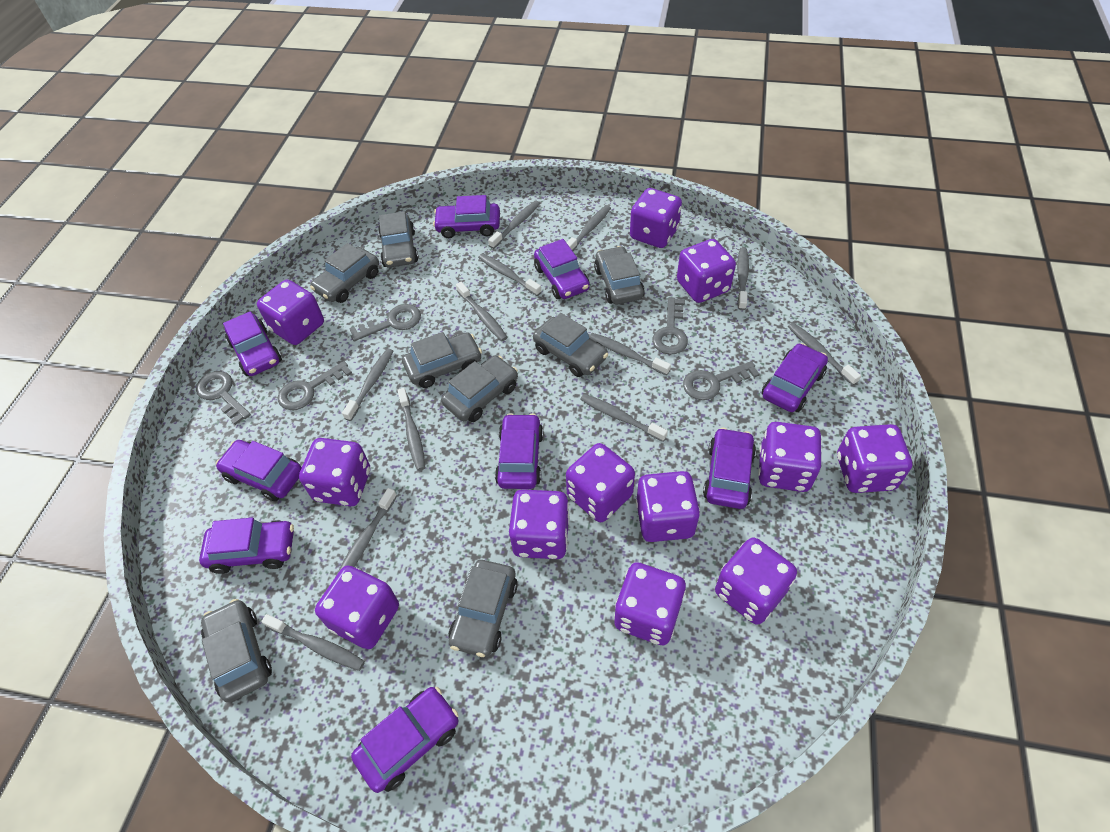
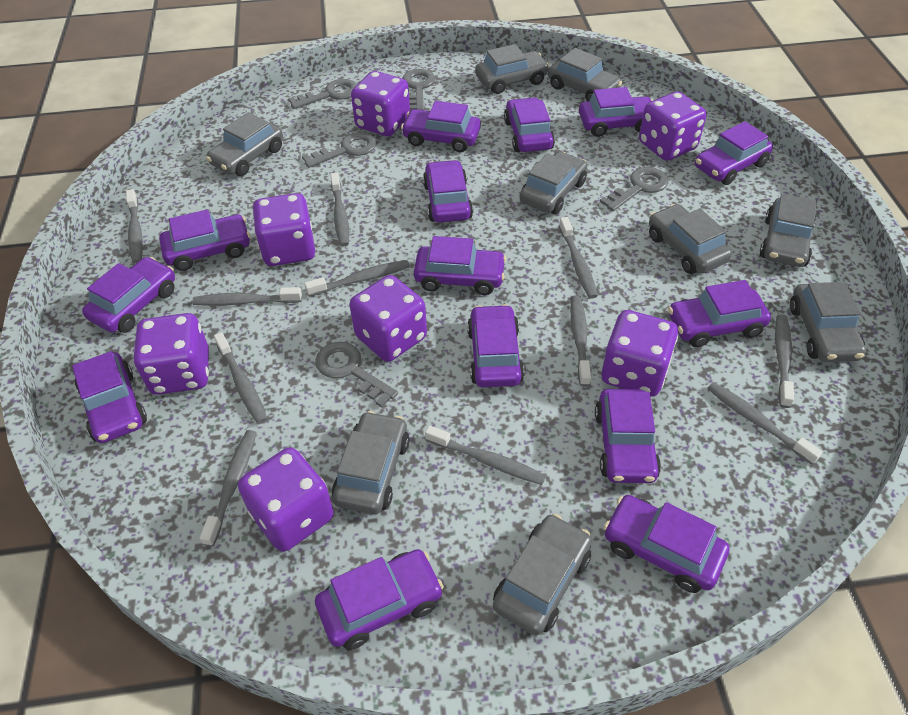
grey car: 8 -> 9
grey toothbrush: 12 -> 11
purple car: 9 -> 14
purple dice: 12 -> 7

